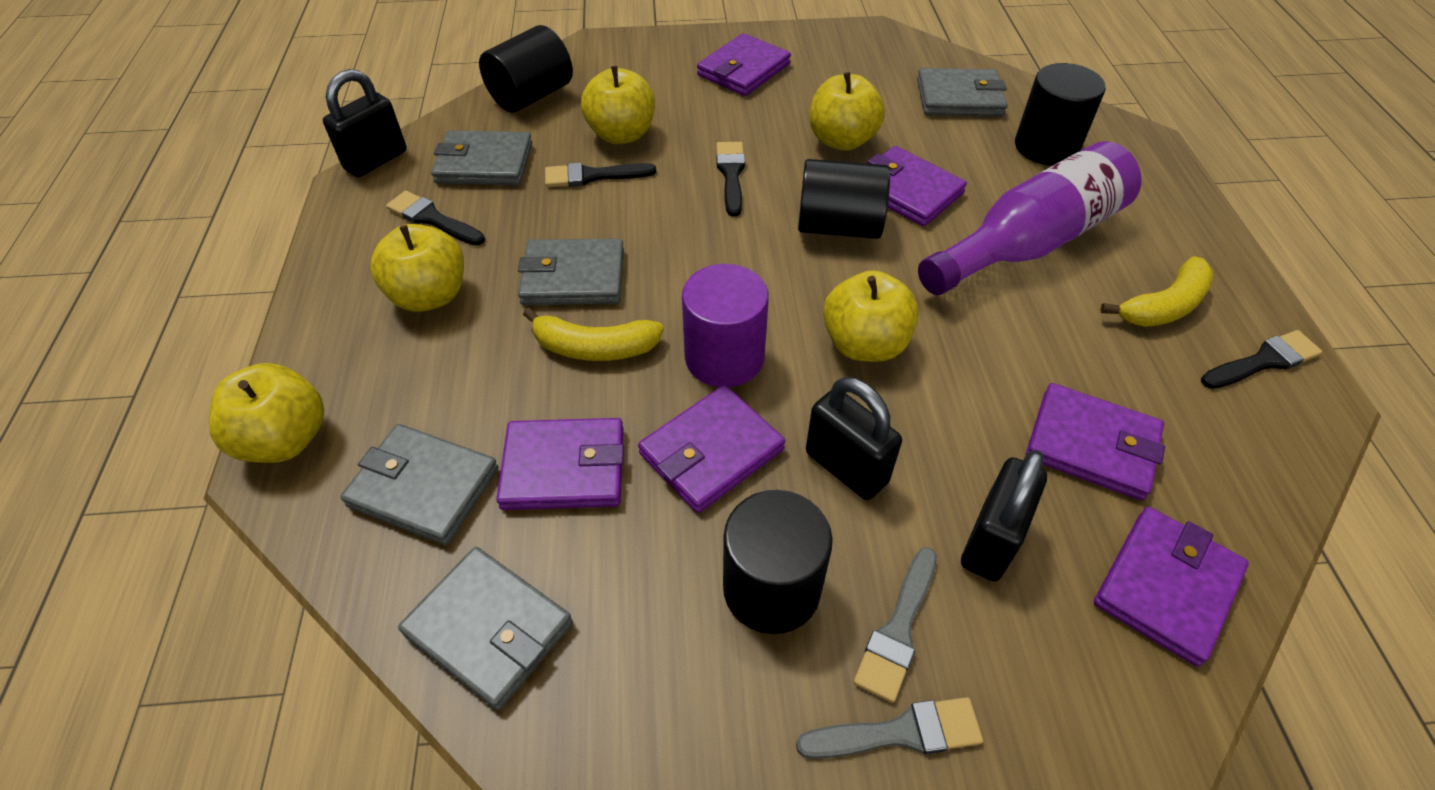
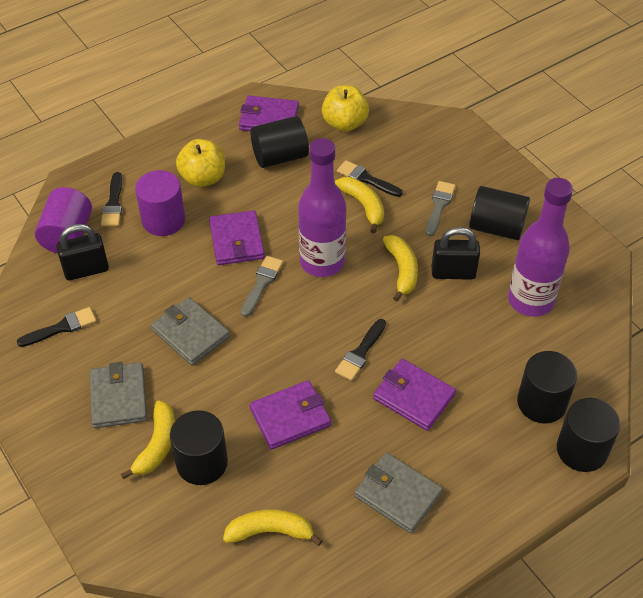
black cylinder: 4 -> 5
black padlock: 3 -> 2
grey wallet: 5 -> 3
purple bottle: 1 -> 2
purple cylinder: 1 -> 2
purple wallet: 6 -> 4
yellow apple: 5 -> 2
yellow banana: 2 -> 4

